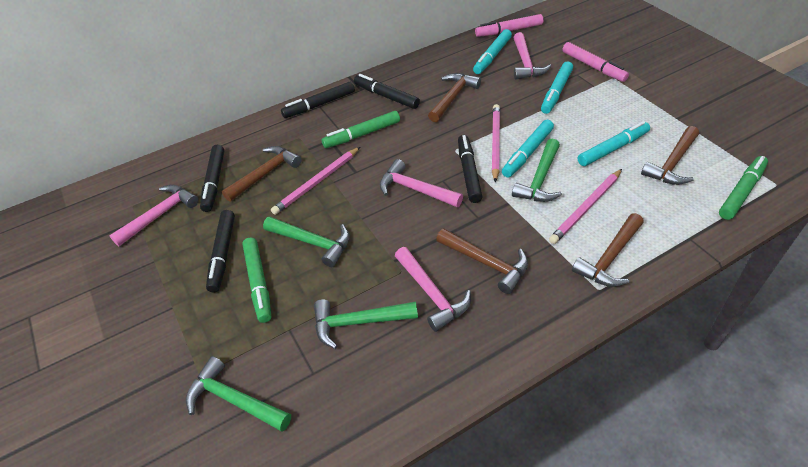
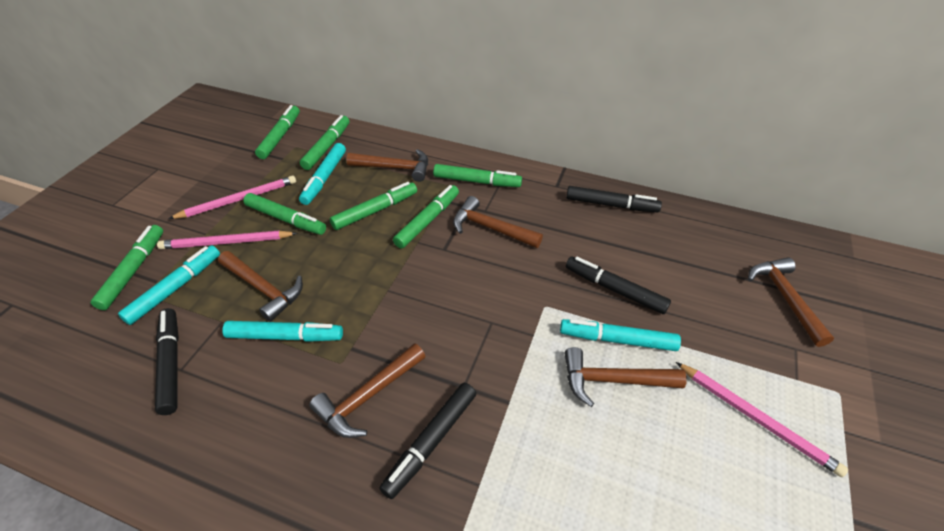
black marker: 5 -> 4
brown hammer: 5 -> 6
green hammer: 4 -> 0
green marker: 3 -> 7
pink hammer: 4 -> 0
pink marker: 2 -> 0

